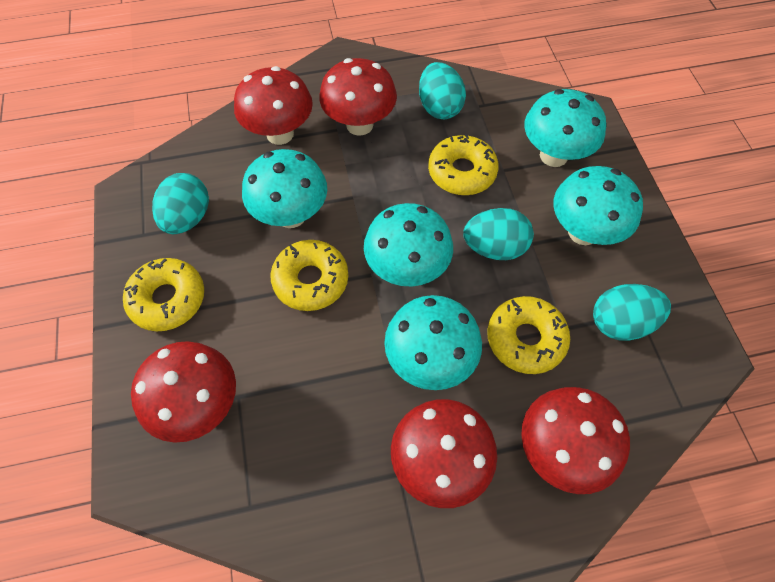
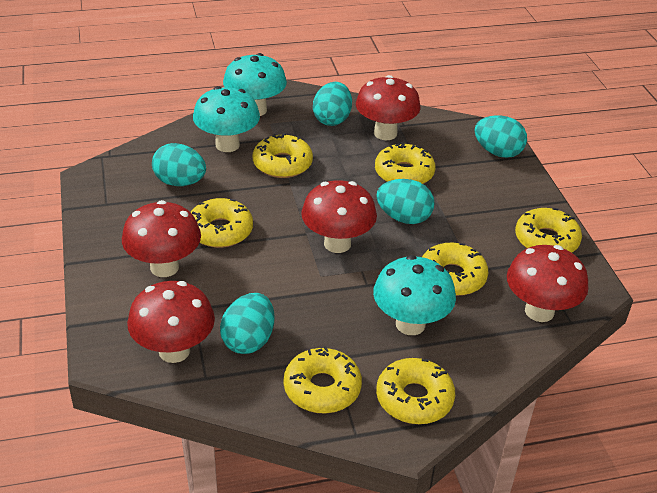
turquoise egg: 4 -> 5
turquoise mushroom: 5 -> 3
yellow donut: 4 -> 7

